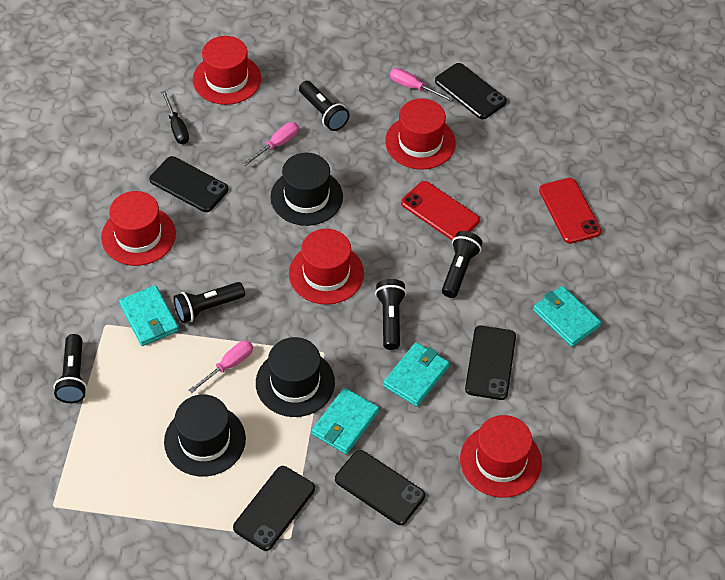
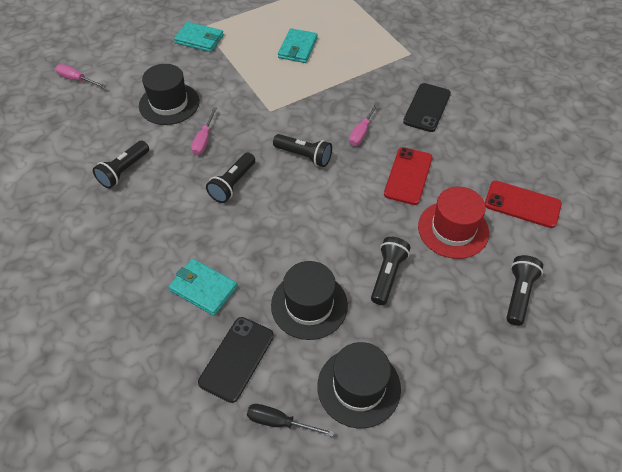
black phone: 5 -> 2
red hat: 5 -> 1
turquoise wallet: 4 -> 3

